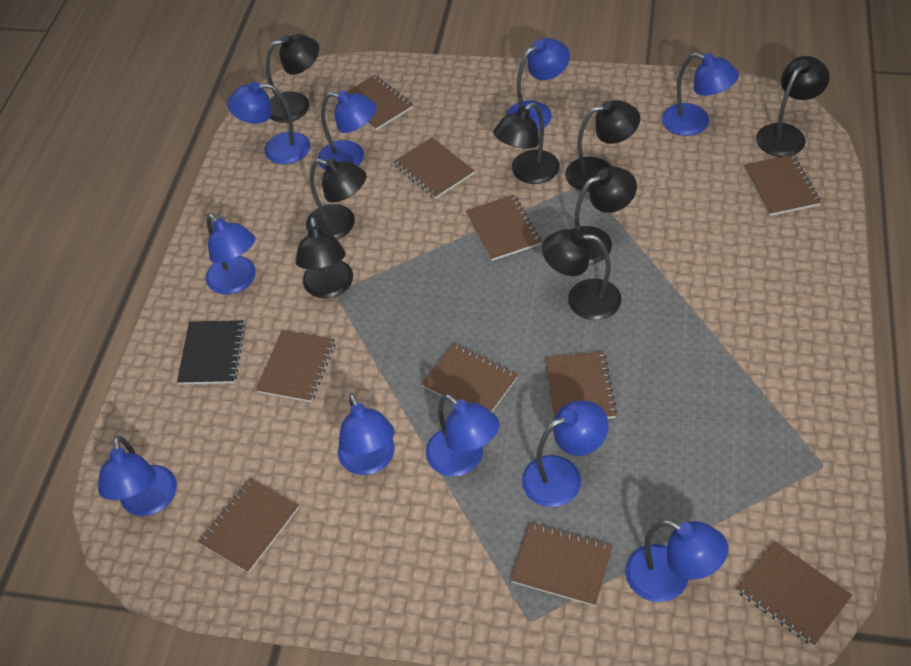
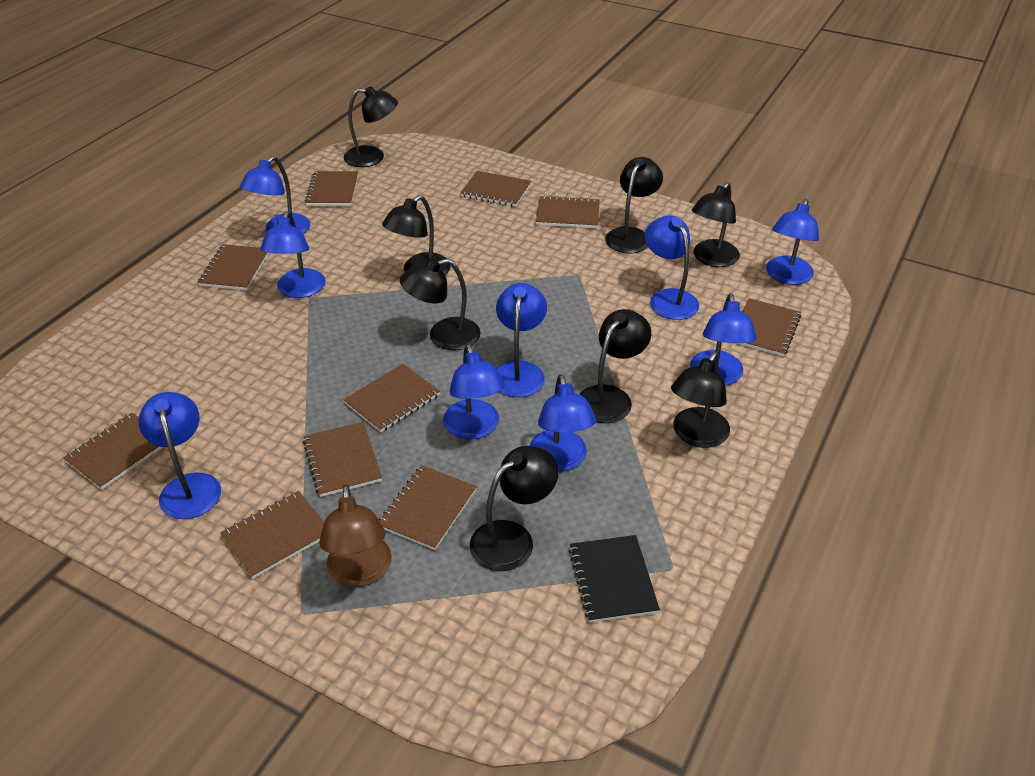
blue lamp: 10 -> 9
brown lamp: 0 -> 1

